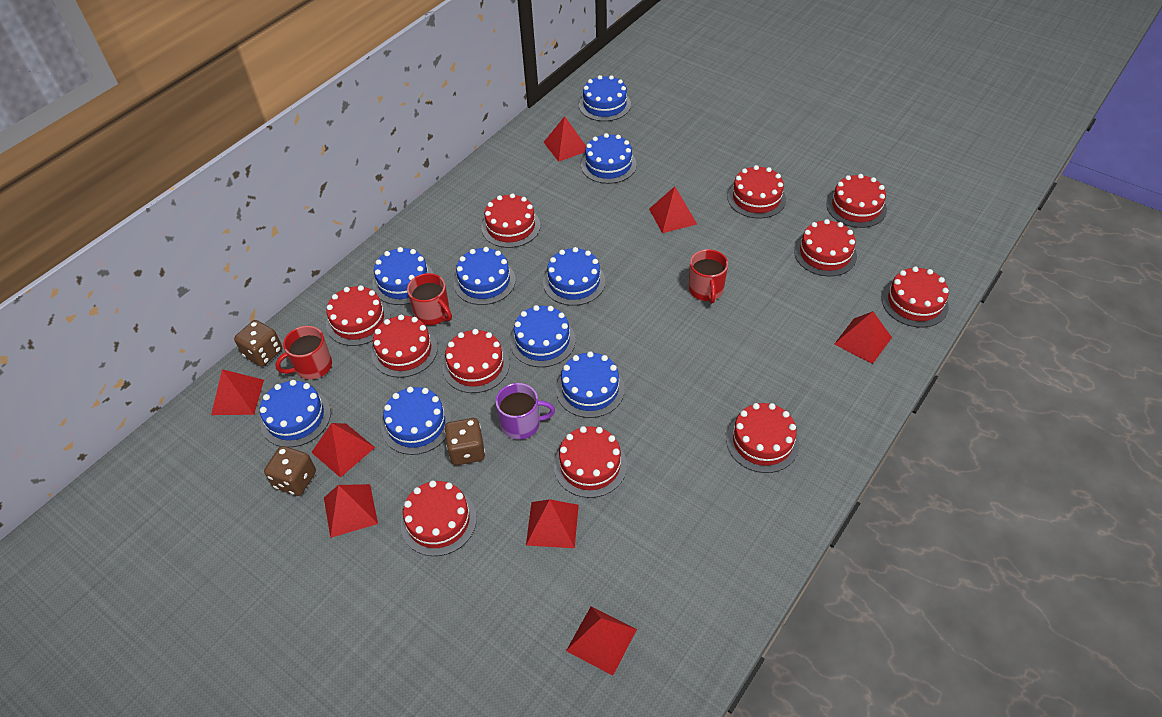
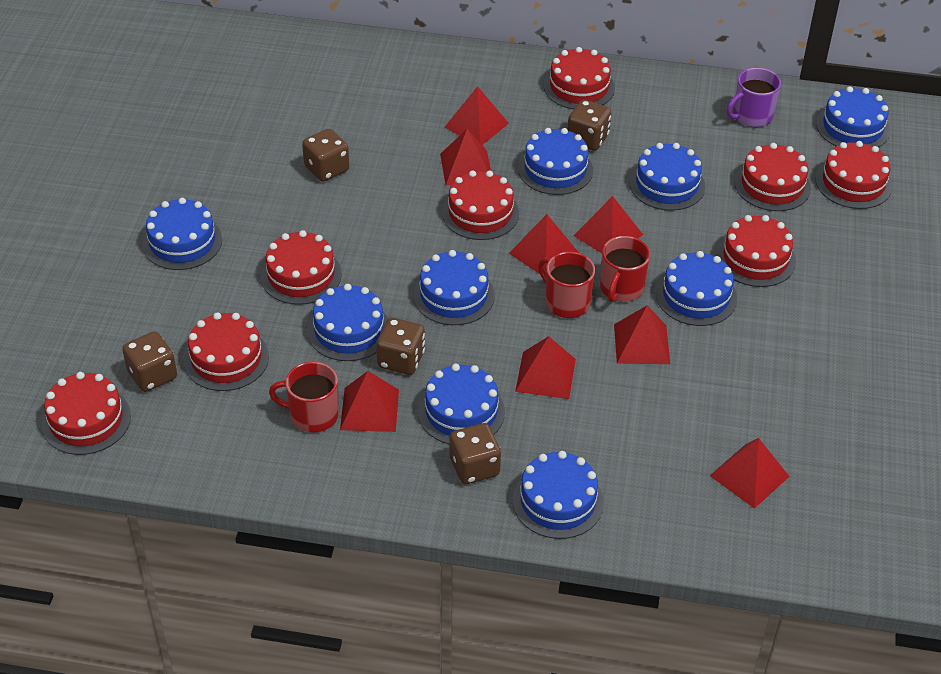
brown dice: 3 -> 5
red cake: 11 -> 8

